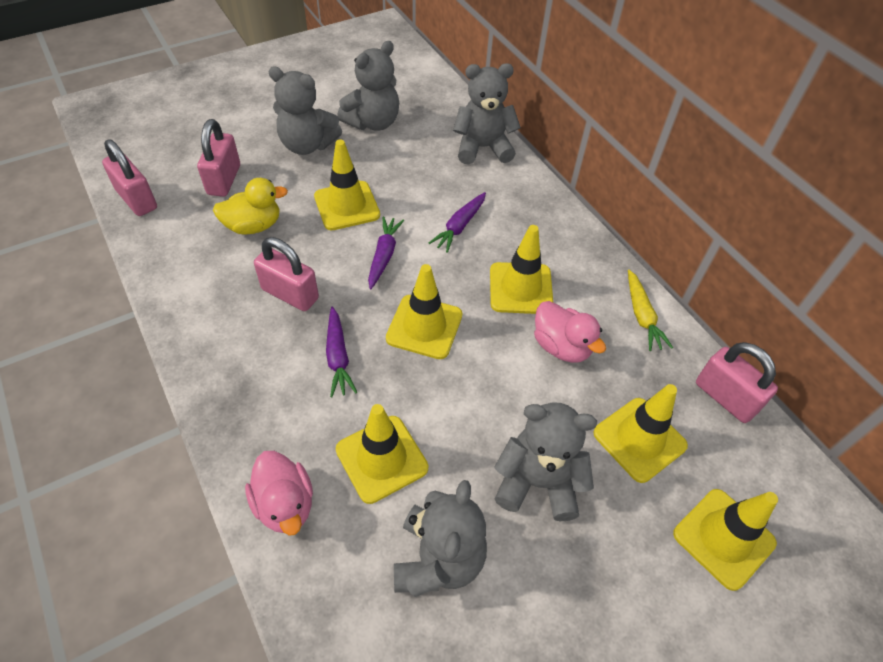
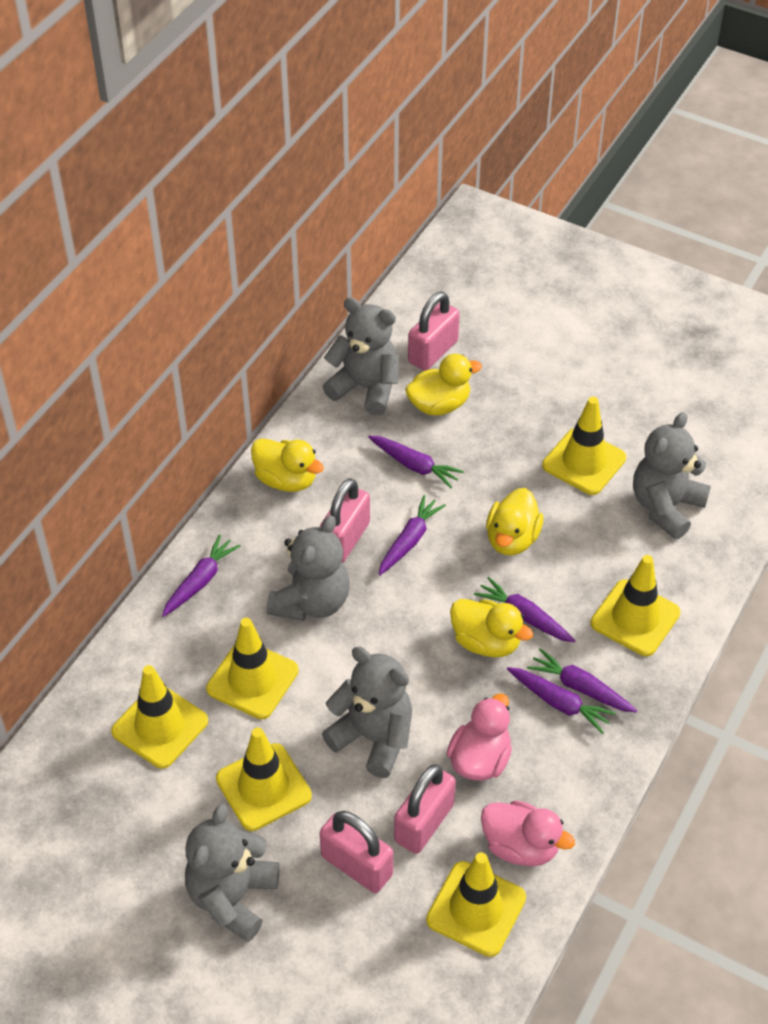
purple carrot: 3 -> 6
yellow carrot: 1 -> 0
yellow duck: 1 -> 4

